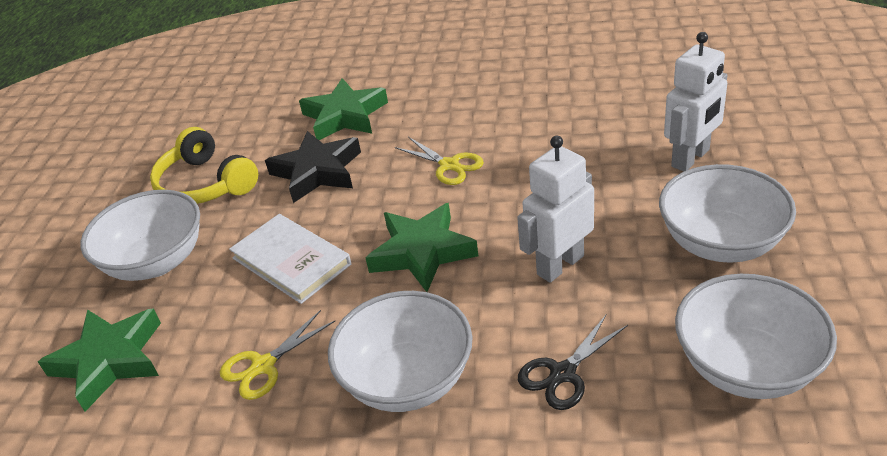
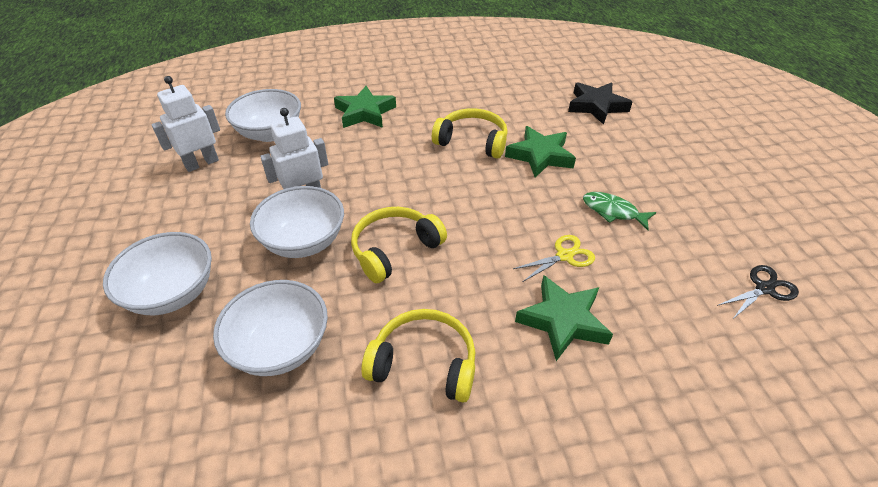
green fish: 0 -> 1
white book: 1 -> 0
yellow headphones: 1 -> 3
yellow scissors: 2 -> 1

